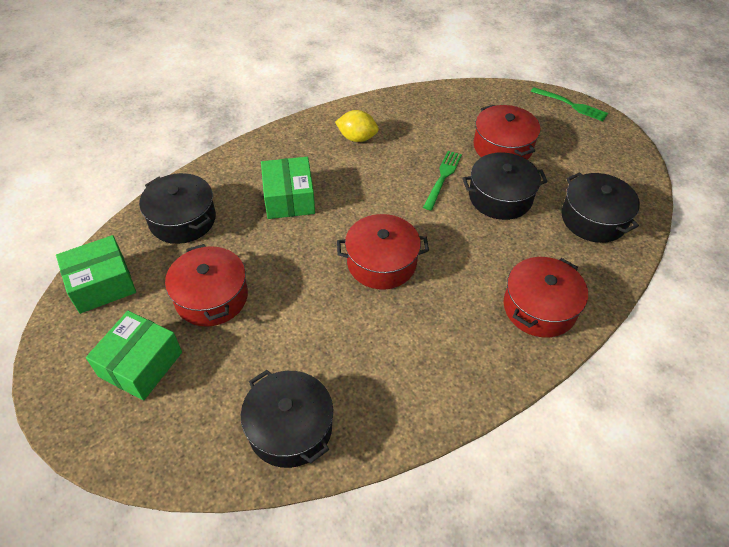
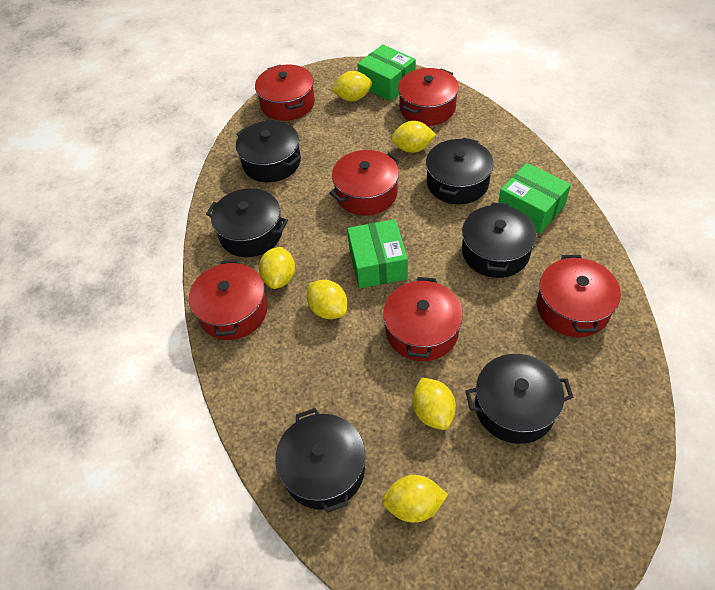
black pot: 4 -> 6
green fork: 2 -> 0
red pot: 4 -> 6
yellow lemon: 1 -> 6

